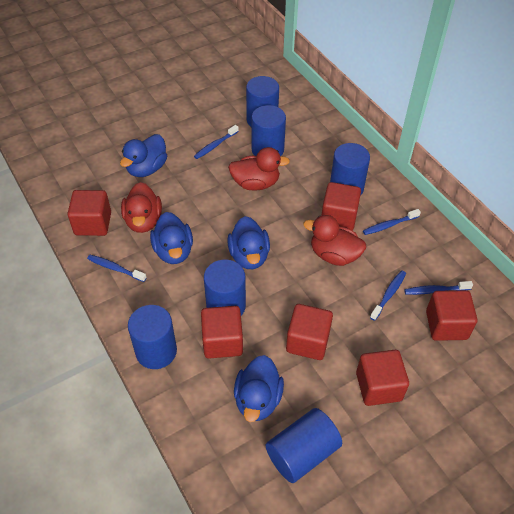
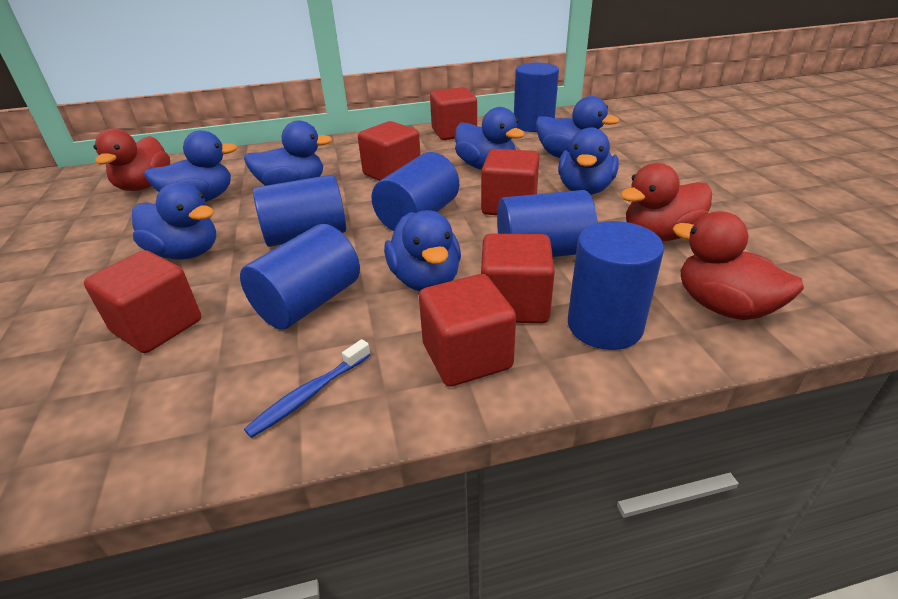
blue duck: 4 -> 7
blue toothbrush: 5 -> 1

